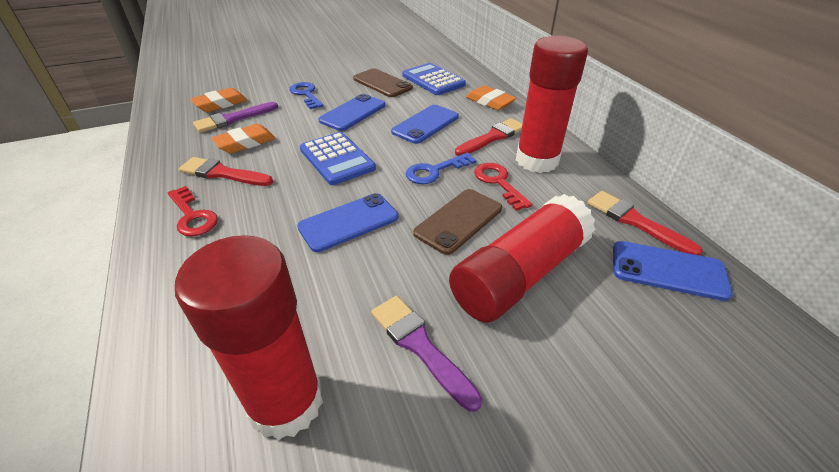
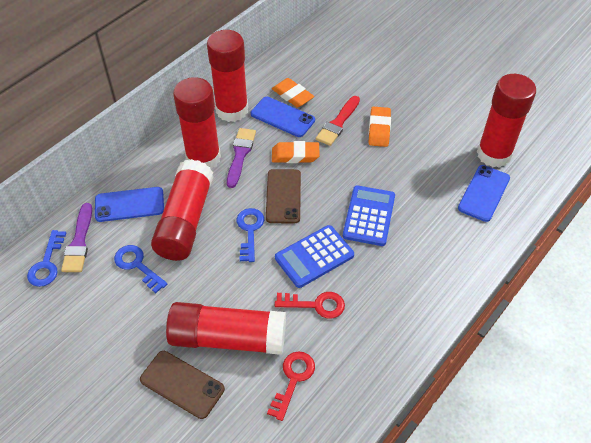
blue key: 2 -> 3
blue phone: 4 -> 3
red brush: 3 -> 1
red glue stick: 3 -> 5

